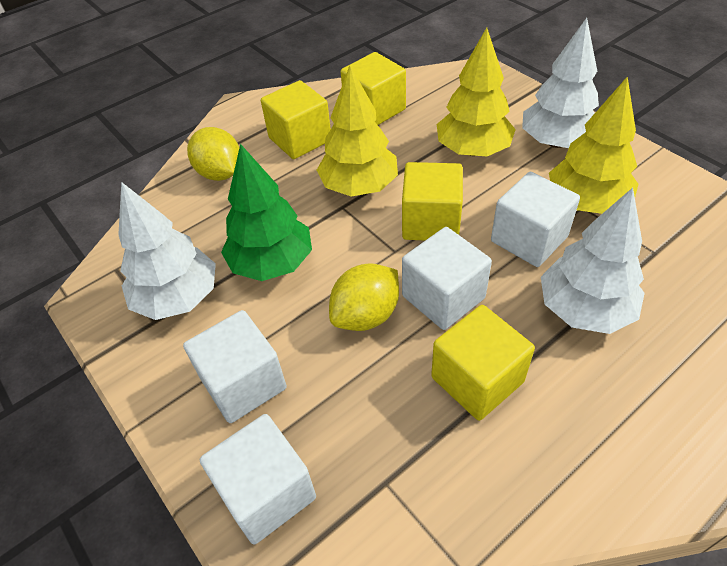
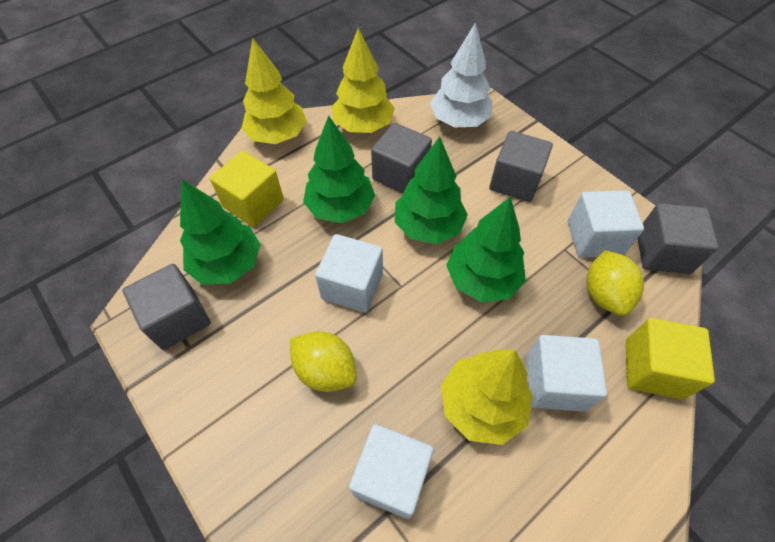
green tree: 1 -> 4
grey cube: 0 -> 4
white tree: 3 -> 1
yellow cube: 4 -> 2

